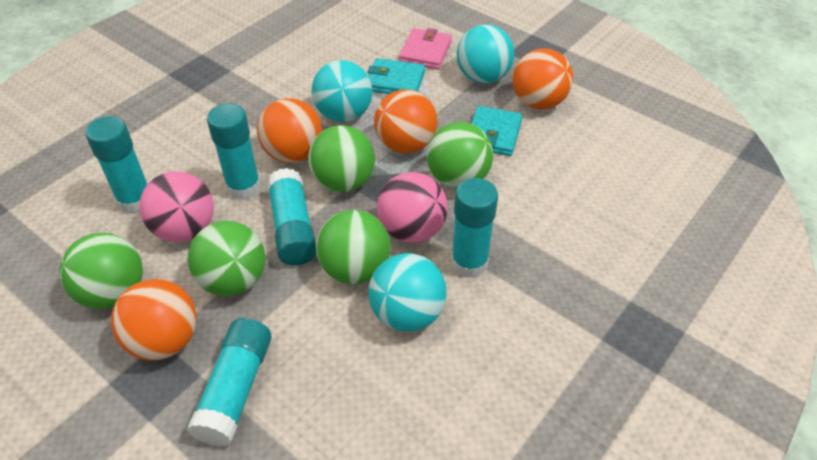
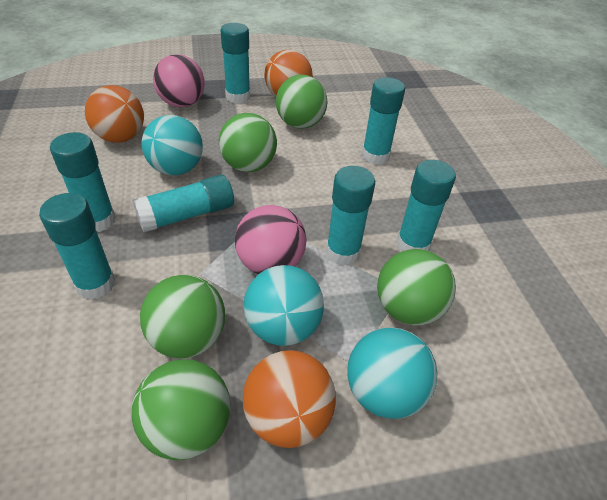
orange ball: 4 -> 3
pink wallet: 1 -> 0
turquoise glue stick: 5 -> 7
turquoise wallet: 2 -> 0

